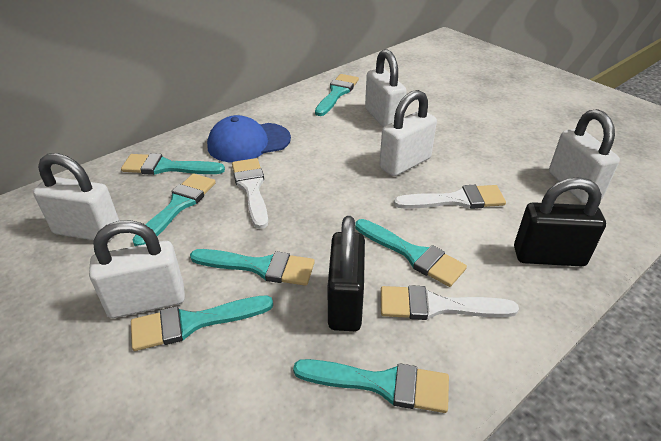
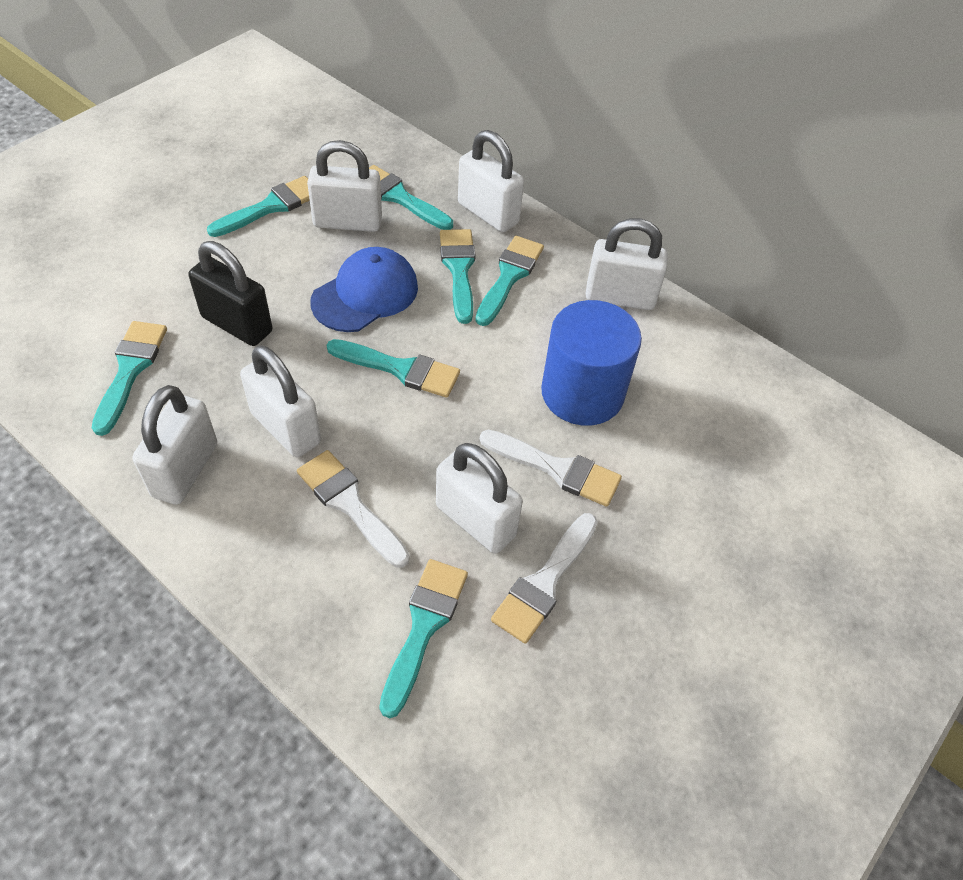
black padlock: 2 -> 1
blue cylinder: 0 -> 1
white padlock: 5 -> 6

